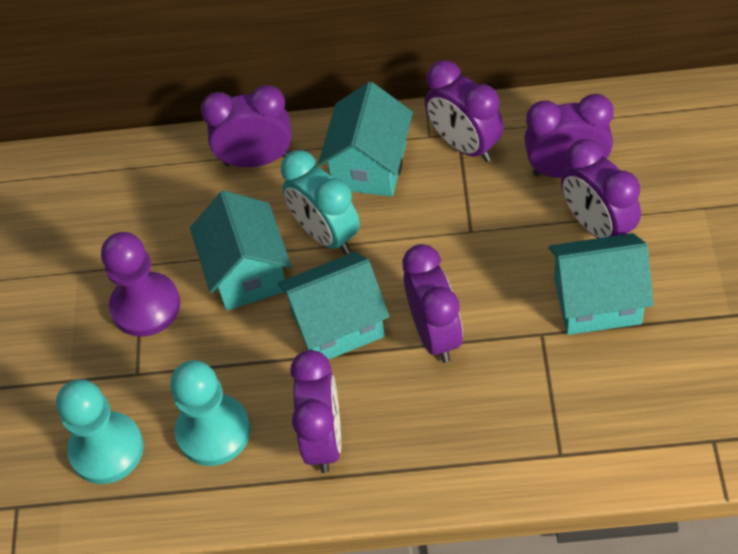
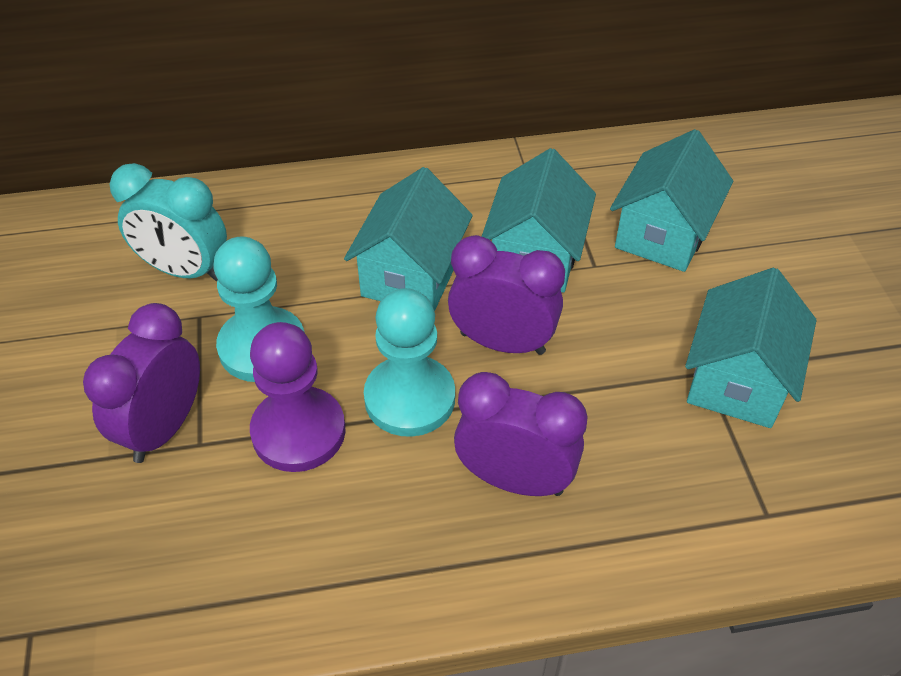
purple clock: 6 -> 3

